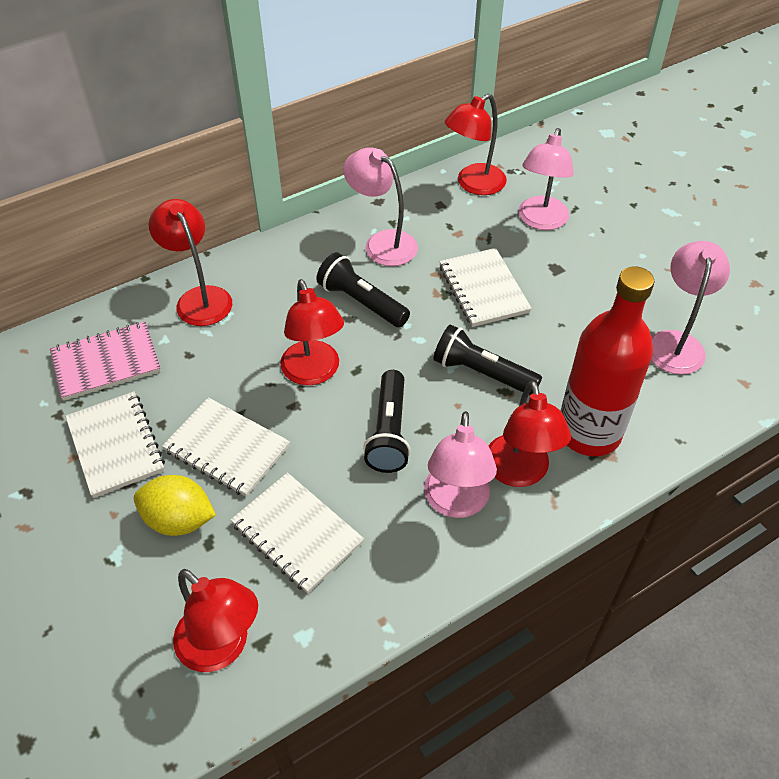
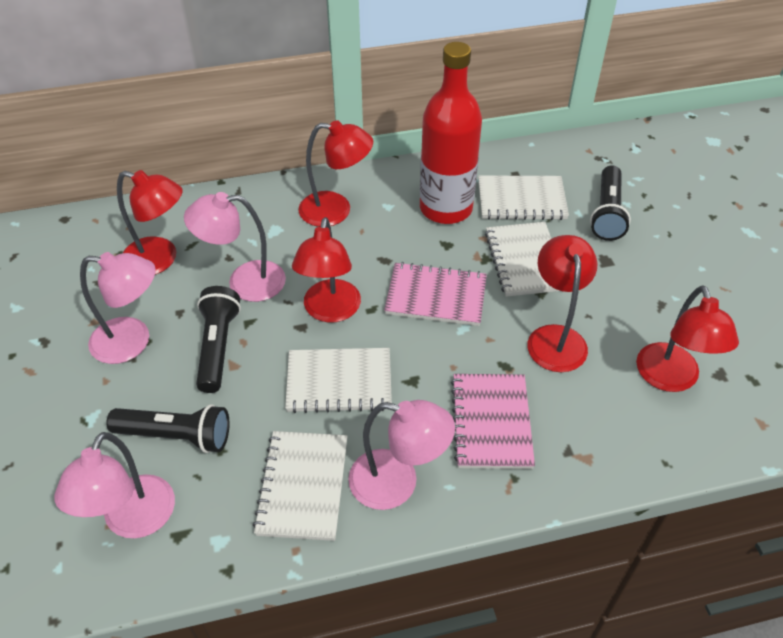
pink notebook: 1 -> 2
yellow lemon: 1 -> 0

